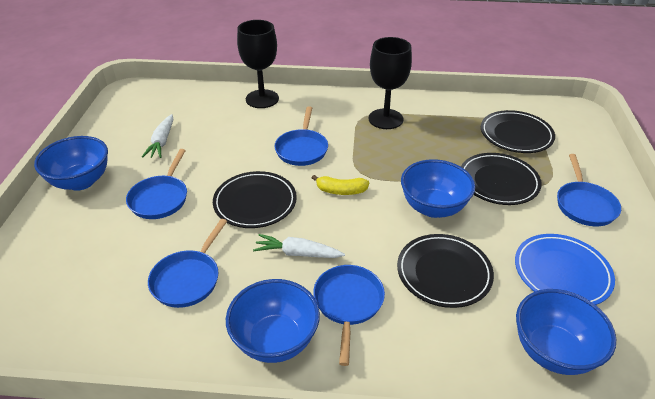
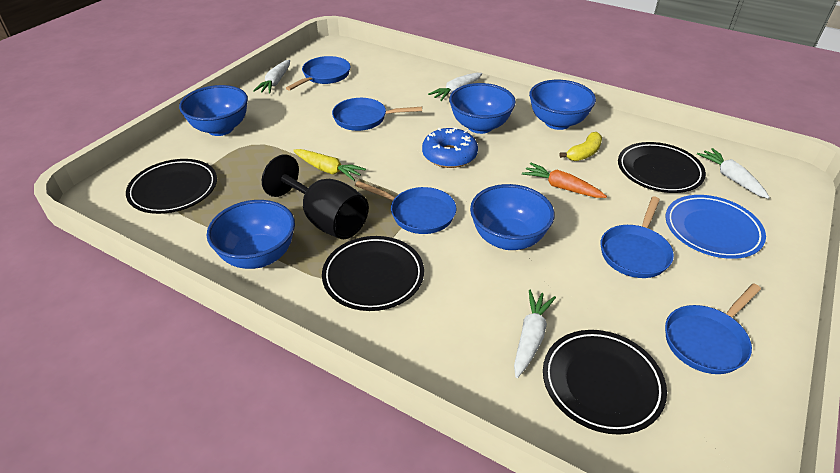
black goblet: 2 -> 1
blue bowl: 4 -> 5
blue donut: 0 -> 1
orange carrot: 0 -> 1
white carrot: 2 -> 4
yellow carrot: 0 -> 1

